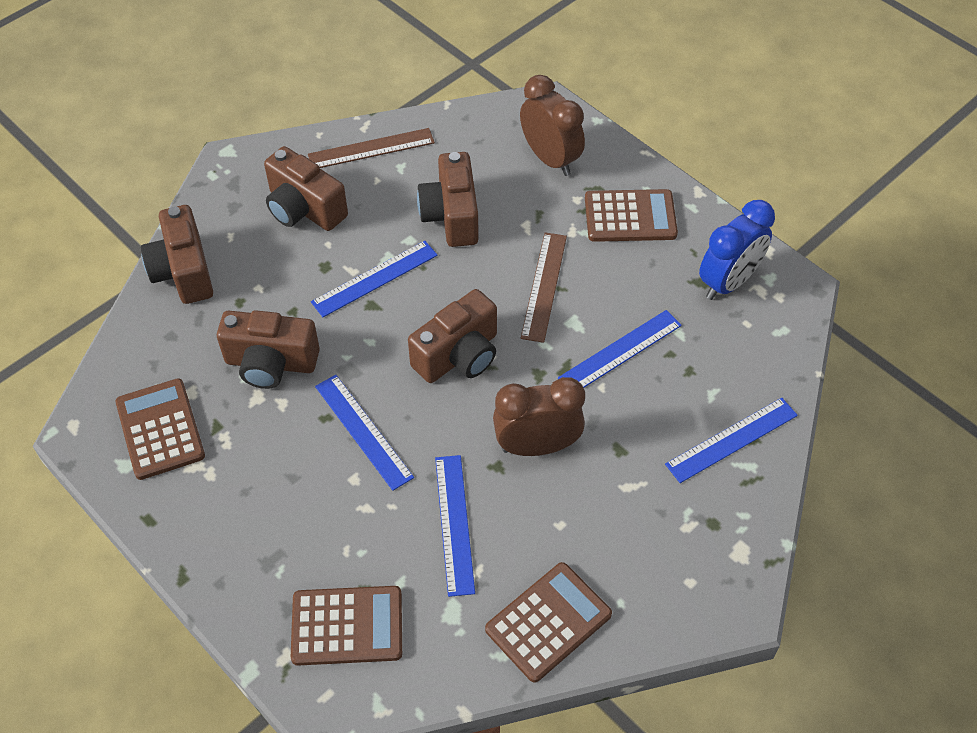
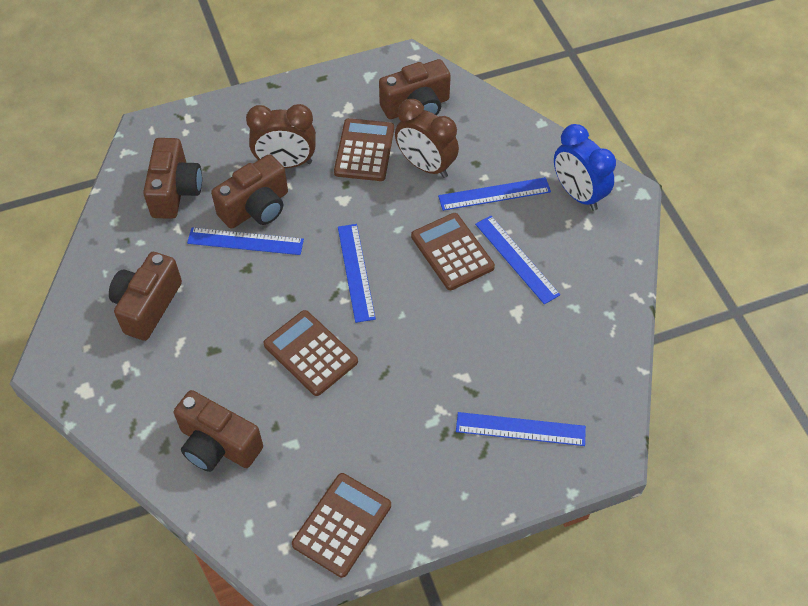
brown ruler: 2 -> 0

